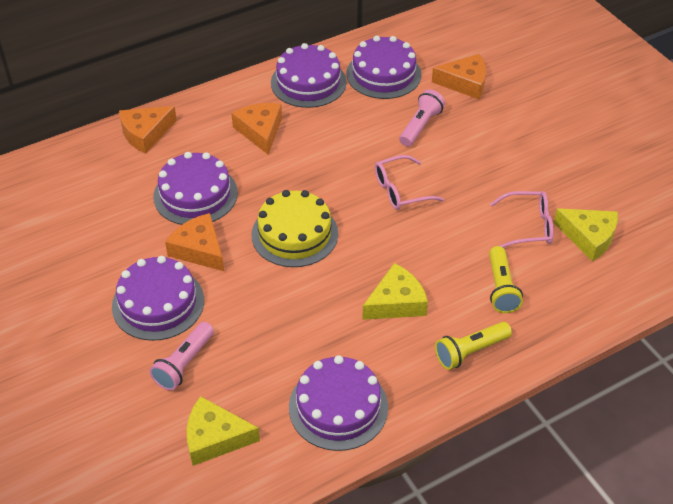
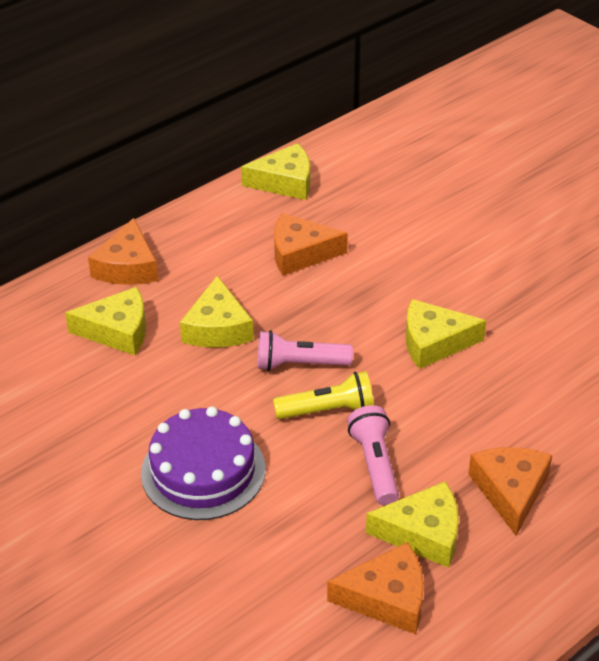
pink glasses: 2 -> 0
purple cake: 5 -> 1
yellow cake: 1 -> 0
yellow cheese: 3 -> 5
yellow flashlight: 2 -> 1

